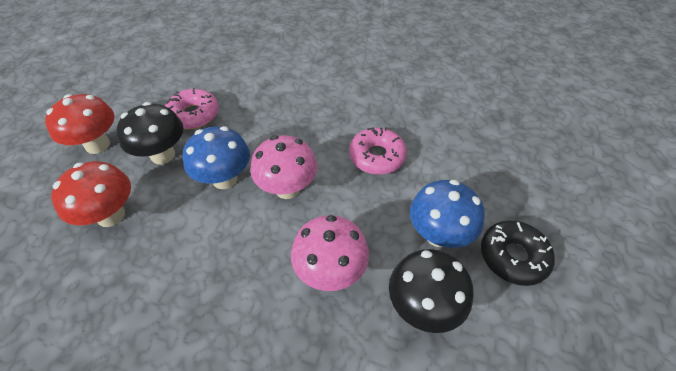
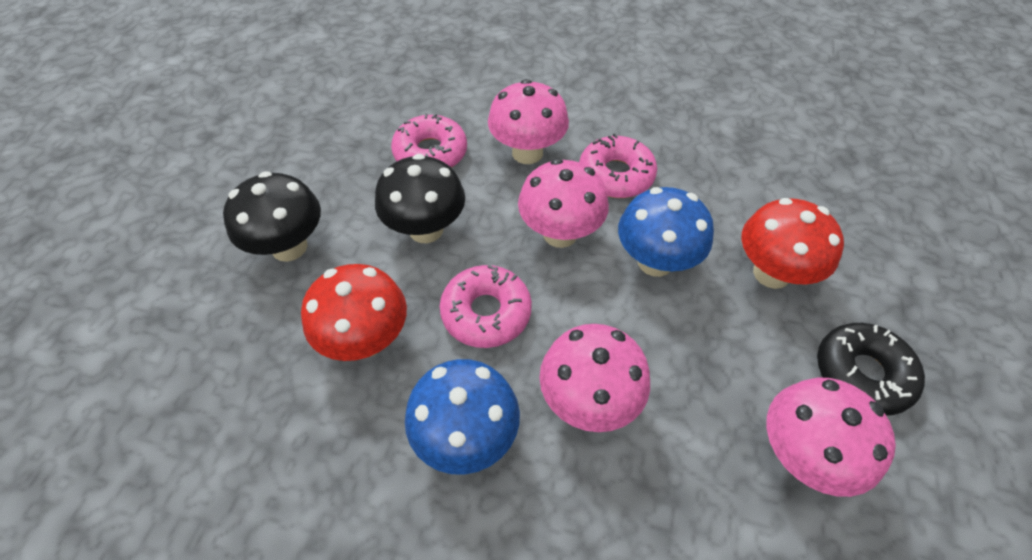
pink donut: 2 -> 3
pink mushroom: 2 -> 4

